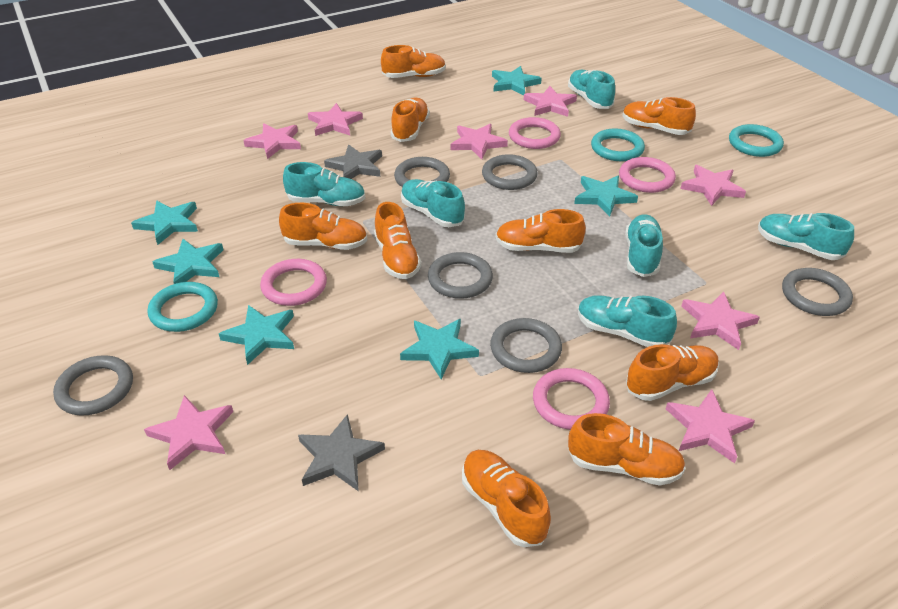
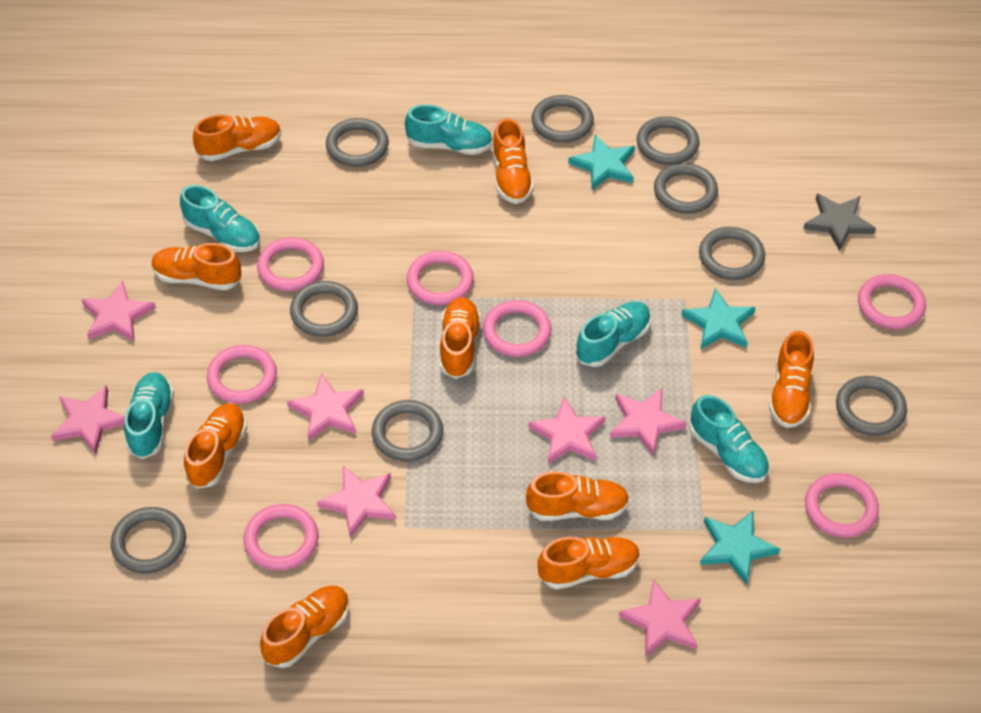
grey ring: 6 -> 9
grey star: 2 -> 1
pink ring: 4 -> 7
pink star: 8 -> 7
turquoise ring: 3 -> 0
turquoise shoe: 6 -> 5
turquoise star: 6 -> 3

